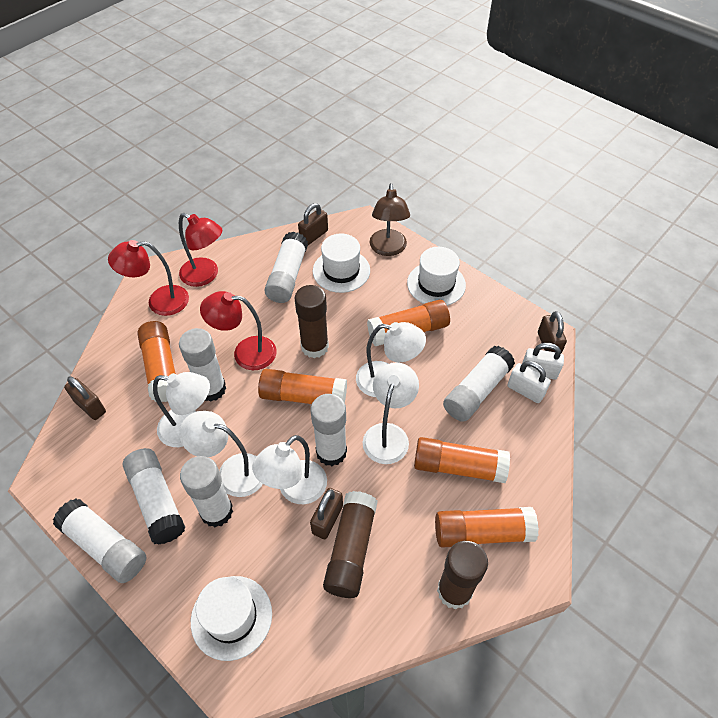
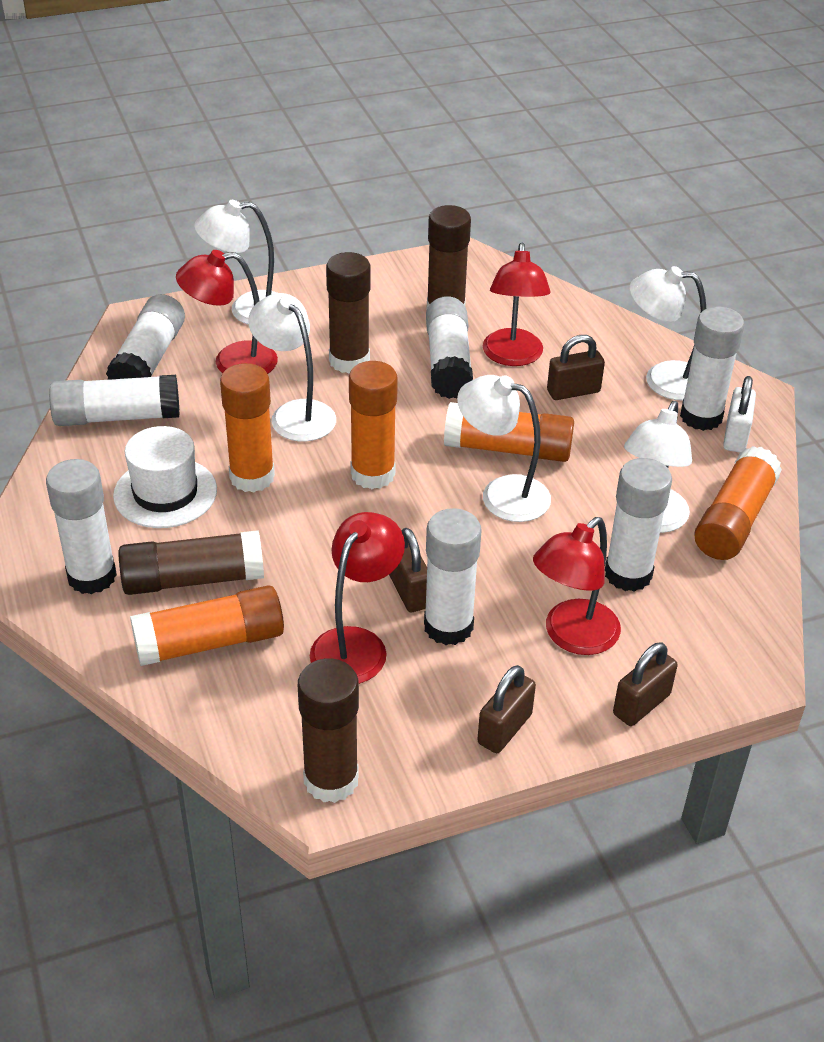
brown glue stick: 3 -> 4
brown lamp: 1 -> 0
red lamp: 3 -> 4
white hat: 3 -> 1
white padlock: 2 -> 1

